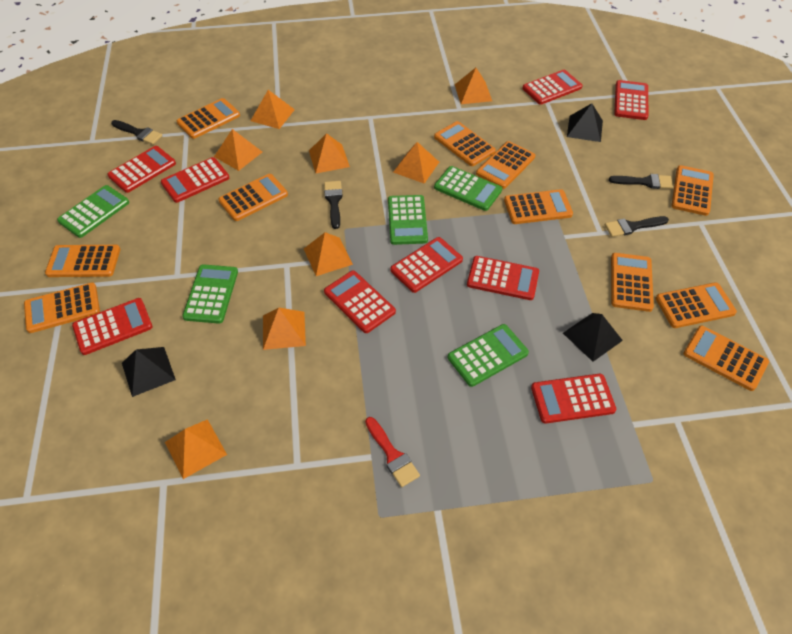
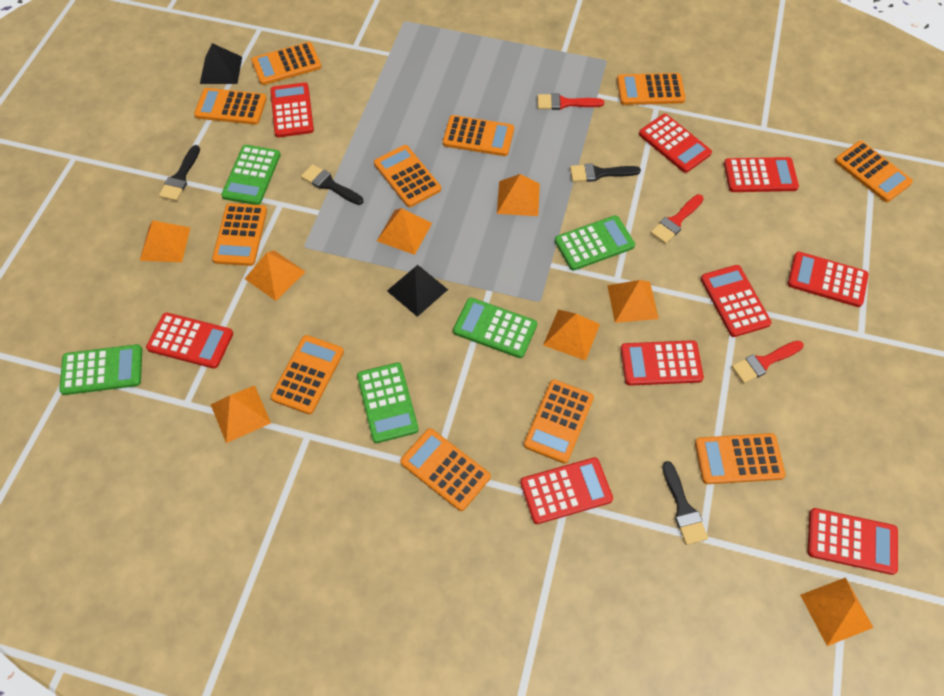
black pyramid: 3 -> 2
red brush: 1 -> 3

